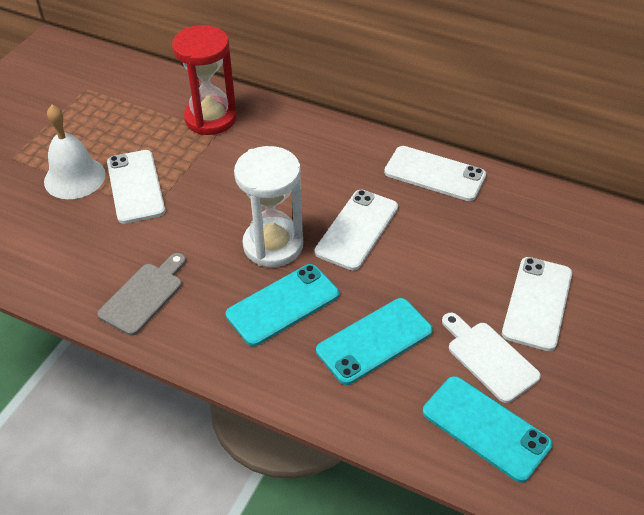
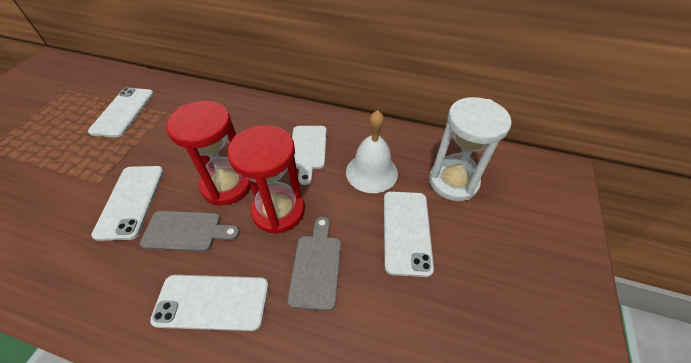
grey cutting board: 1 -> 2
red hourglass: 1 -> 2
turquoise phone: 3 -> 0

